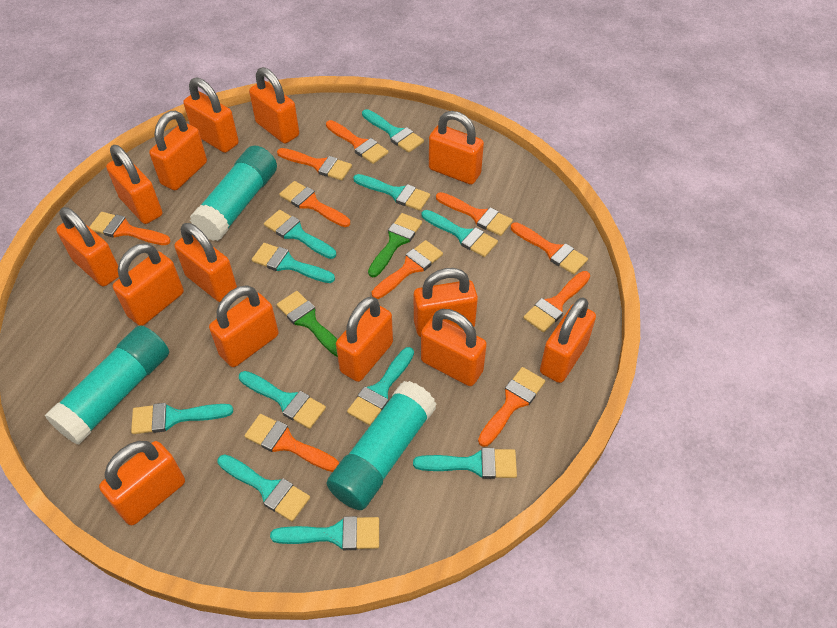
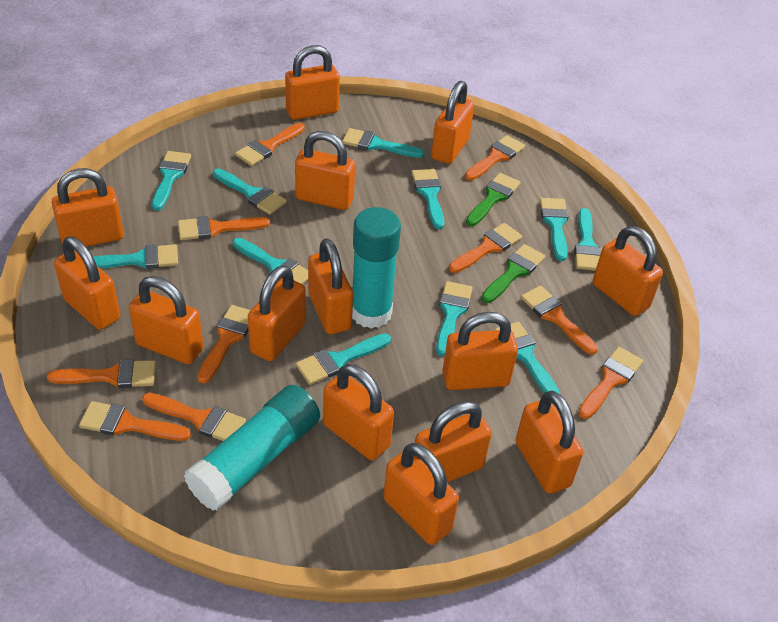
turquoise glue stick: 3 -> 2

